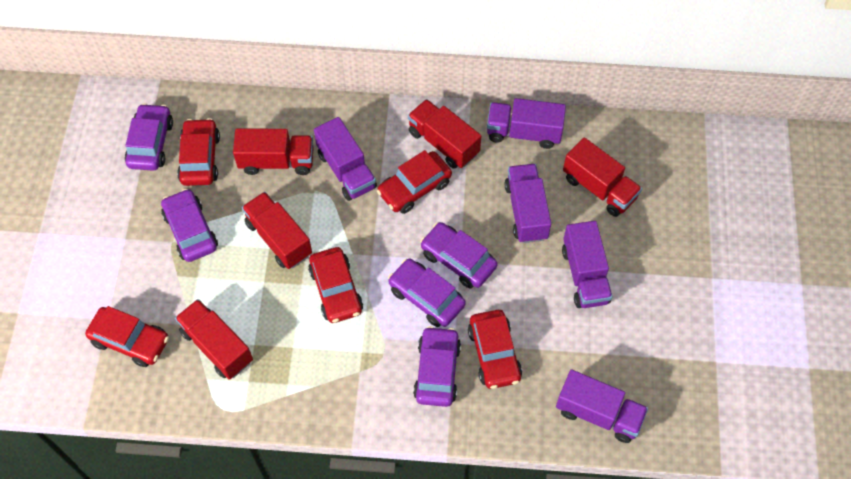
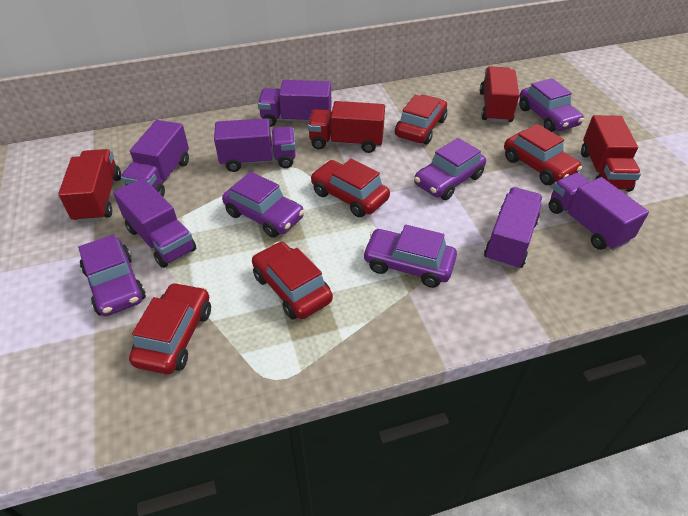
purple truck: 5 -> 6
red truck: 5 -> 4

